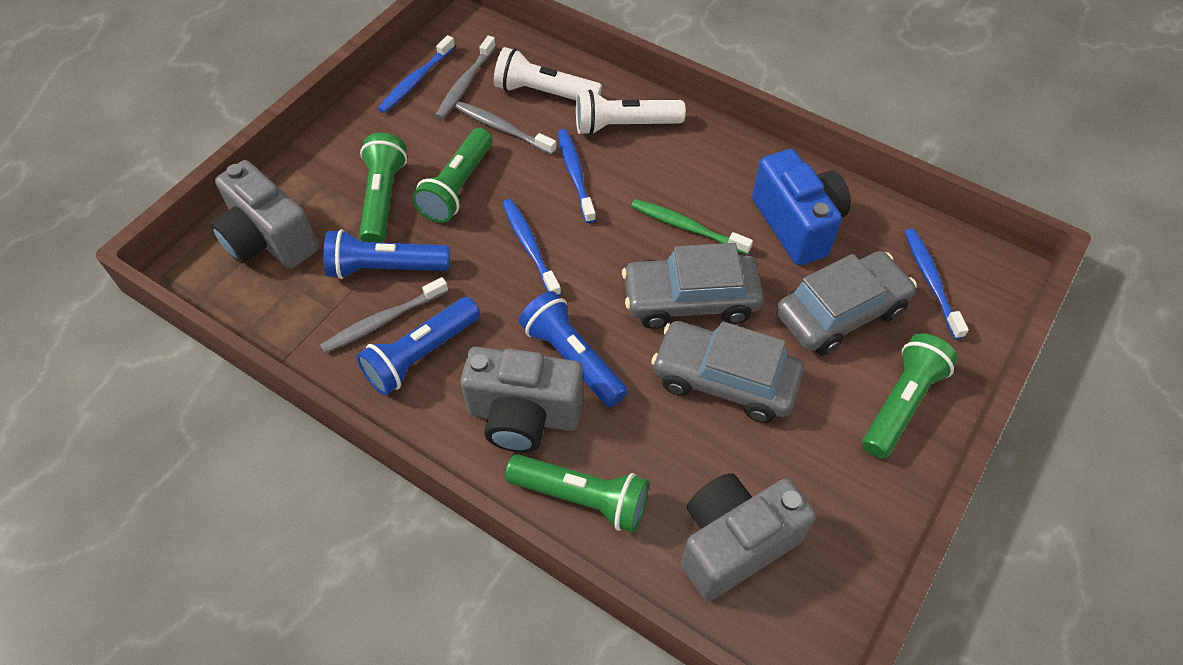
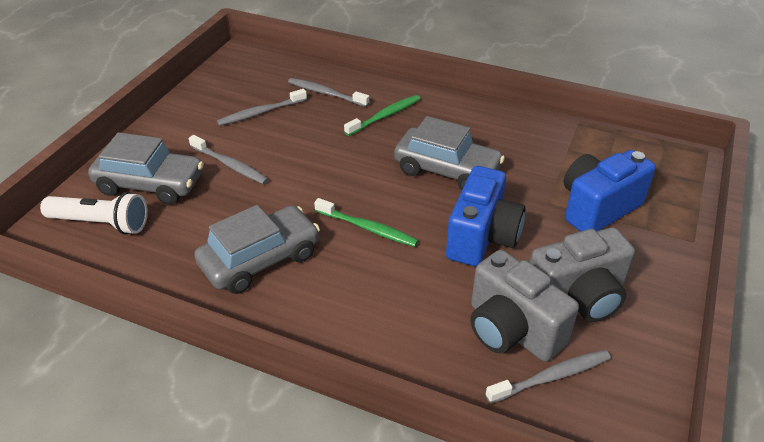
blue camera: 1 -> 2
blue flashlight: 3 -> 0
blue toothbrush: 4 -> 0
green flashlight: 4 -> 0
green toothbrush: 1 -> 2
grey camera: 3 -> 2
grey toothbrush: 3 -> 4
white flashlight: 2 -> 1

